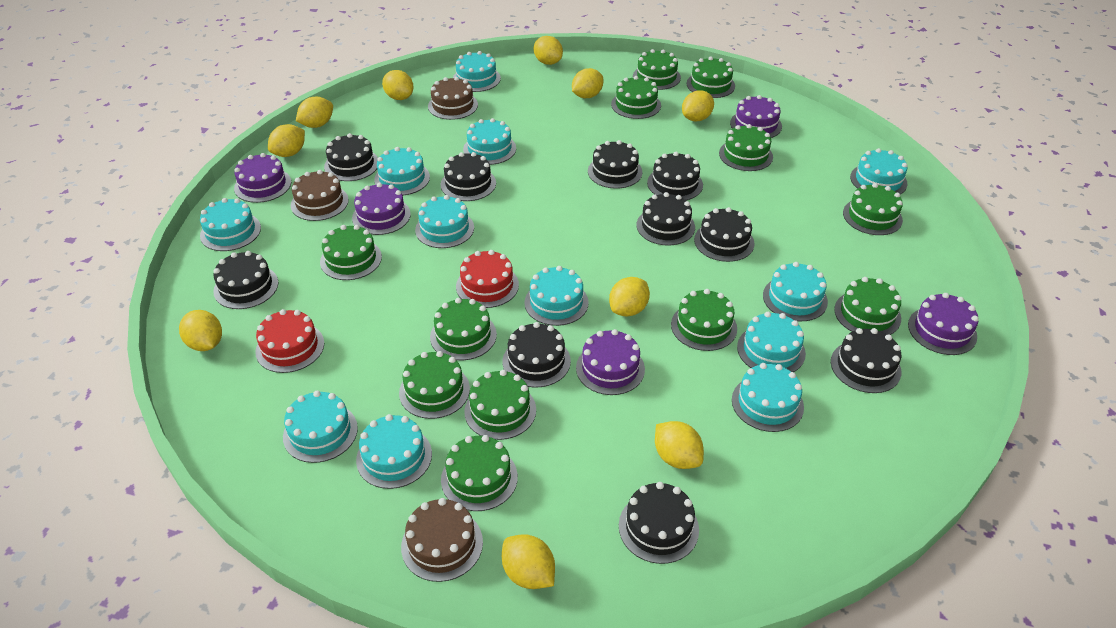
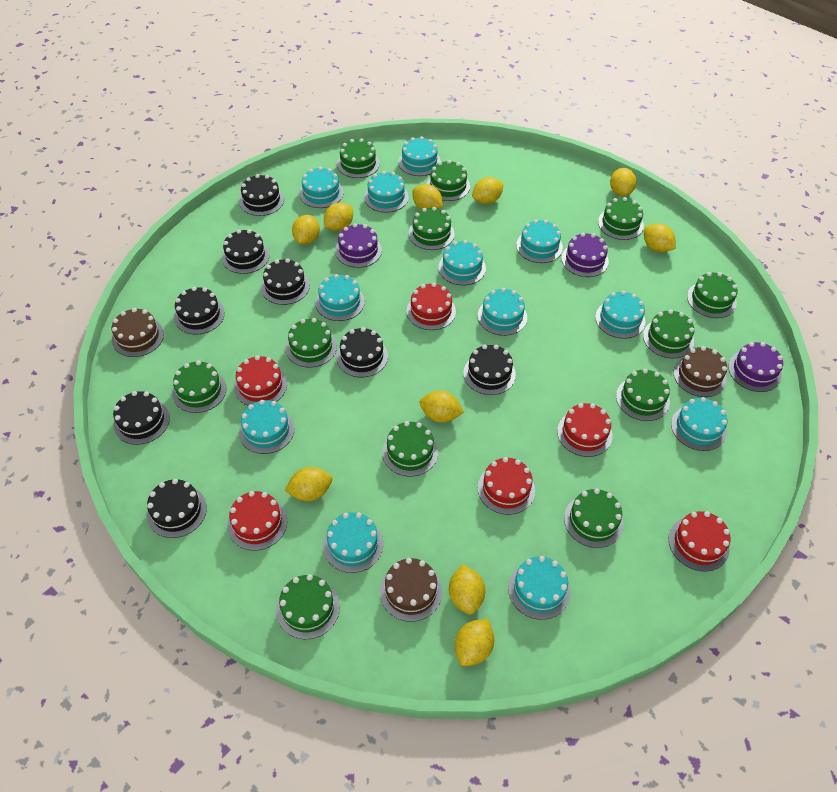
black cake: 10 -> 8
purple cake: 5 -> 3
red cake: 2 -> 6

